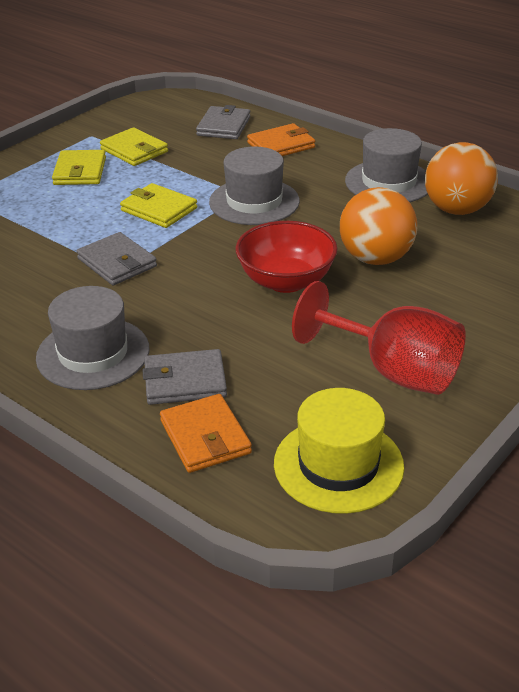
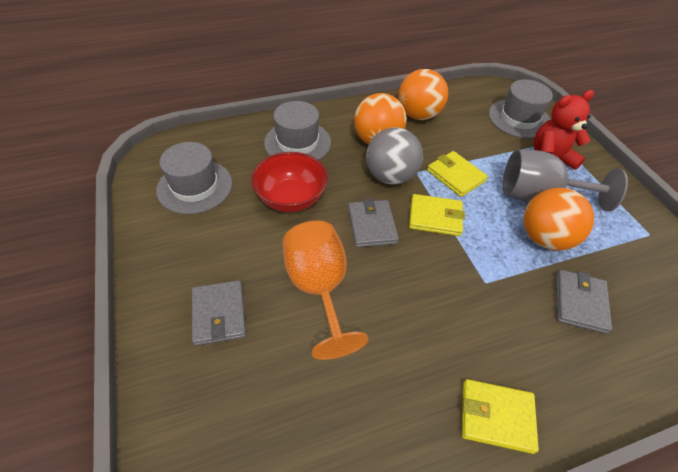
grey ball: 0 -> 1
grey goblet: 0 -> 1
orange ball: 2 -> 3
orange goblet: 0 -> 1
orange wallet: 2 -> 0
red goblet: 1 -> 0
red teddy bear: 0 -> 1
yellow hat: 1 -> 0

